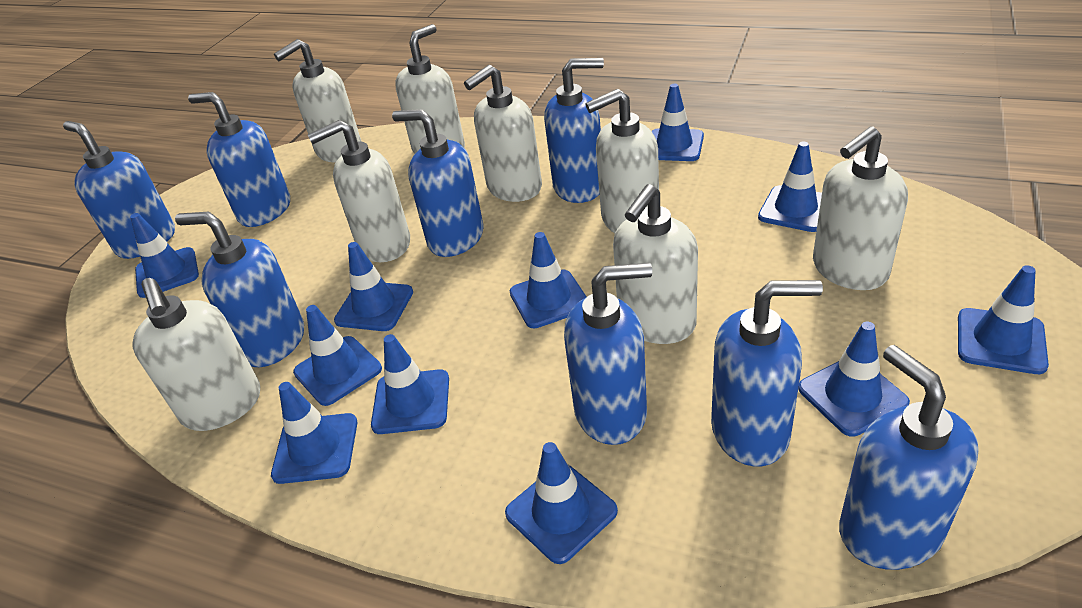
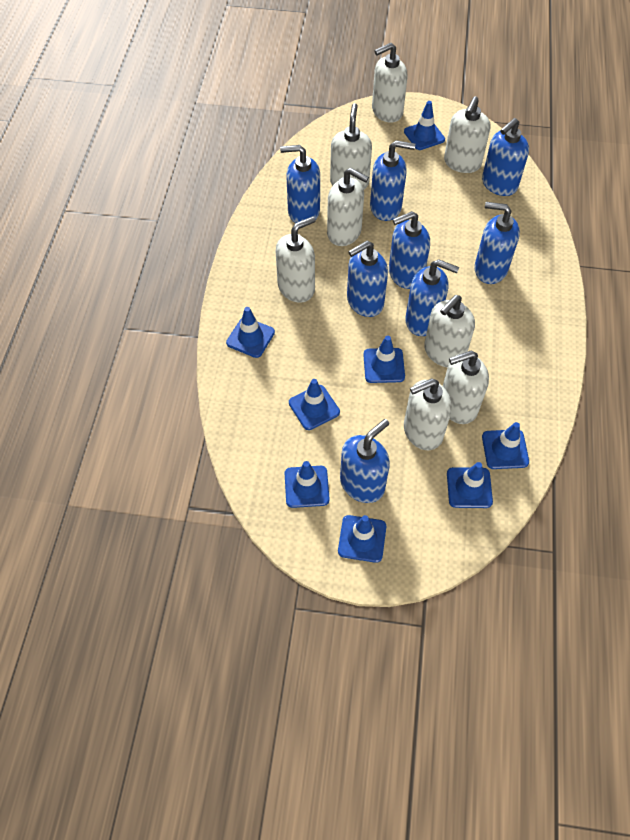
blue traffic cone: 11 -> 8

